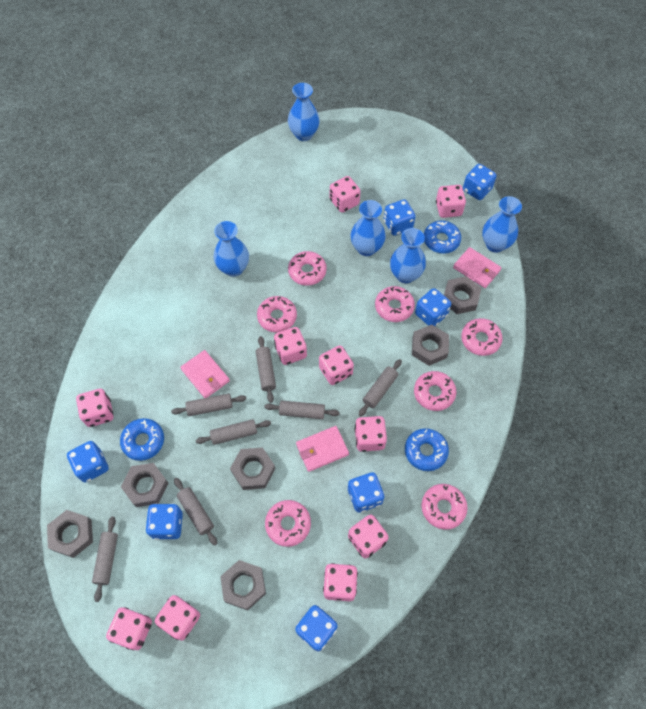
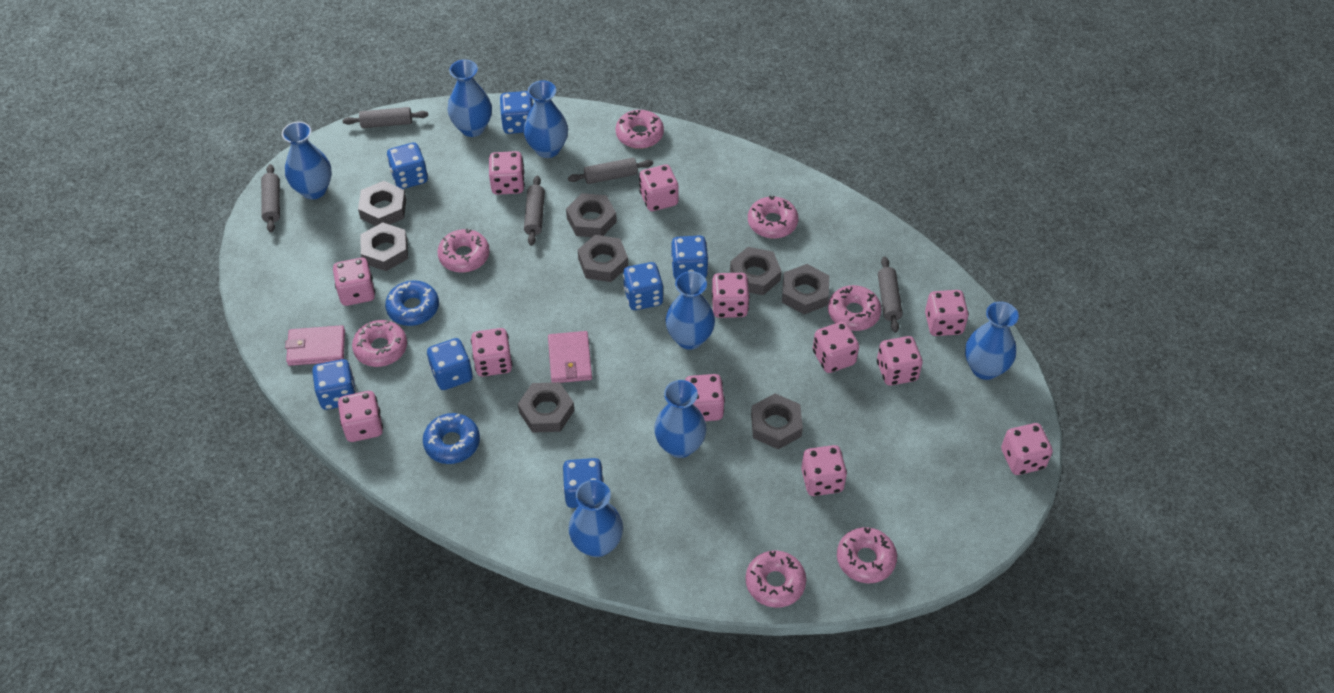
blue donut: 3 -> 2
blue vase: 5 -> 7
grey nut: 6 -> 8
grey rolling pin: 7 -> 5
pink dice: 10 -> 12
pink wallet: 3 -> 2

